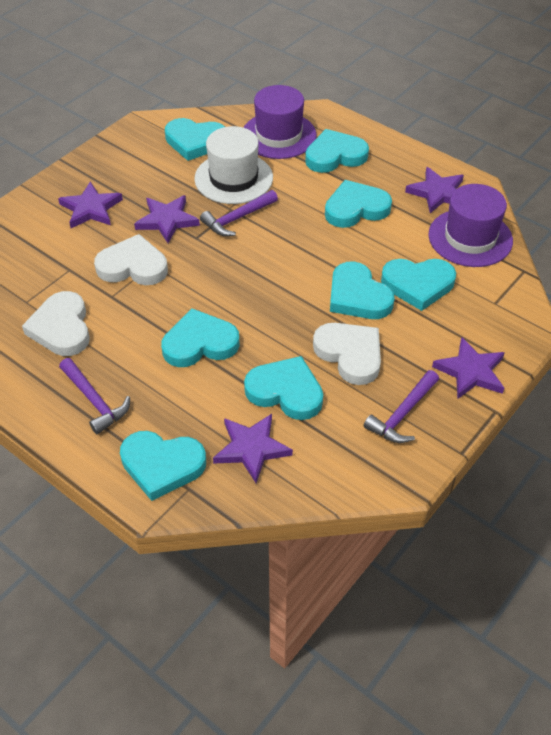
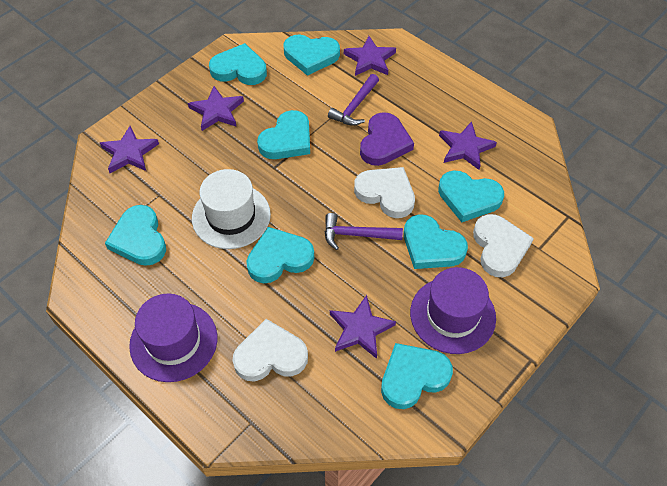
purple hammer: 3 -> 2
purple heart: 0 -> 1

